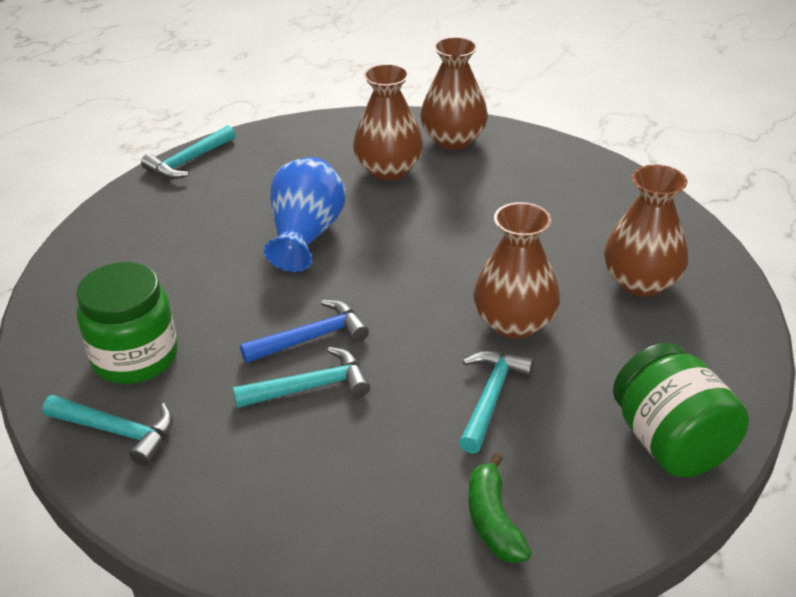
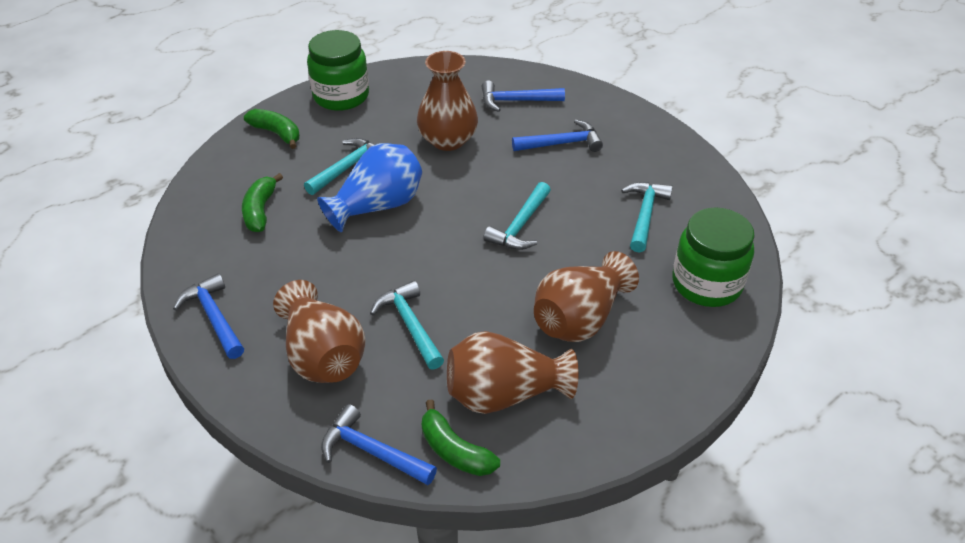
blue hammer: 1 -> 4
green banana: 1 -> 3

